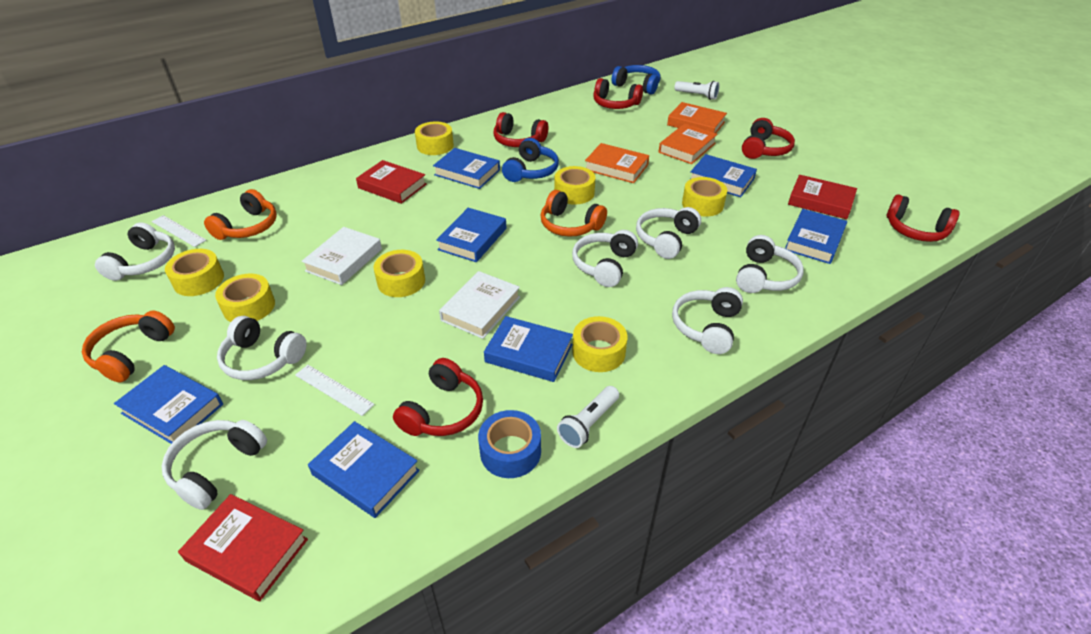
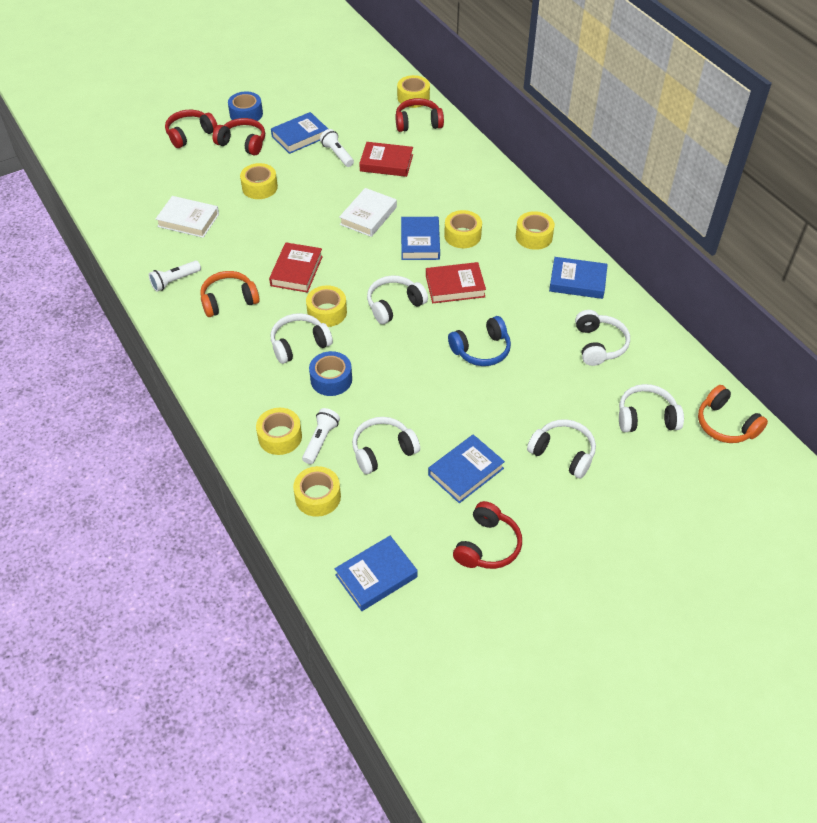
blue book: 7 -> 5
blue headphones: 2 -> 1
blue tape: 1 -> 2
orange book: 3 -> 0
orange headphones: 3 -> 2
red headphones: 5 -> 4
white flashlight: 2 -> 3
white headphones: 7 -> 6
white ruler: 2 -> 0

